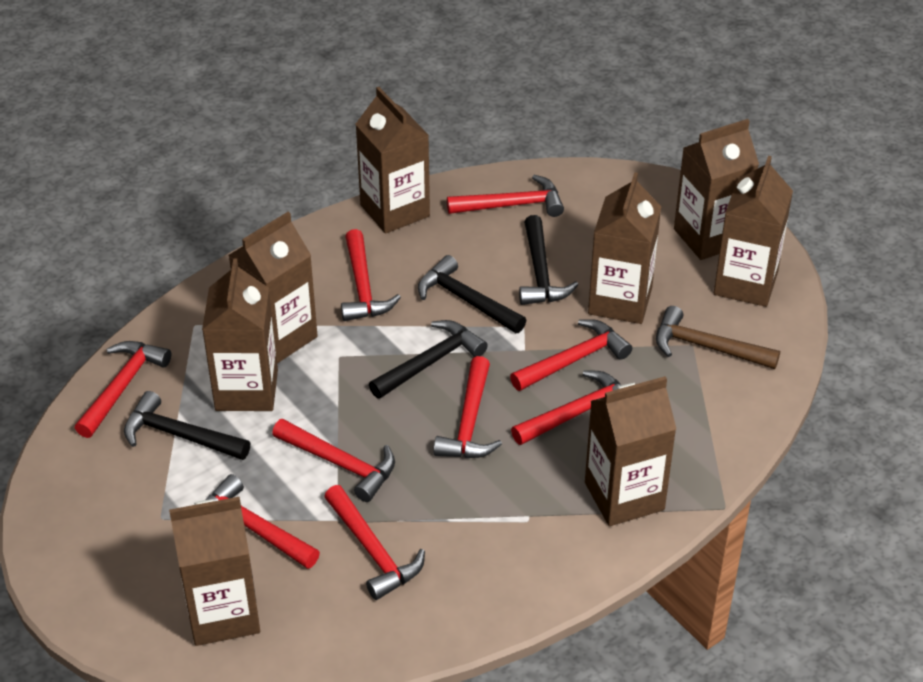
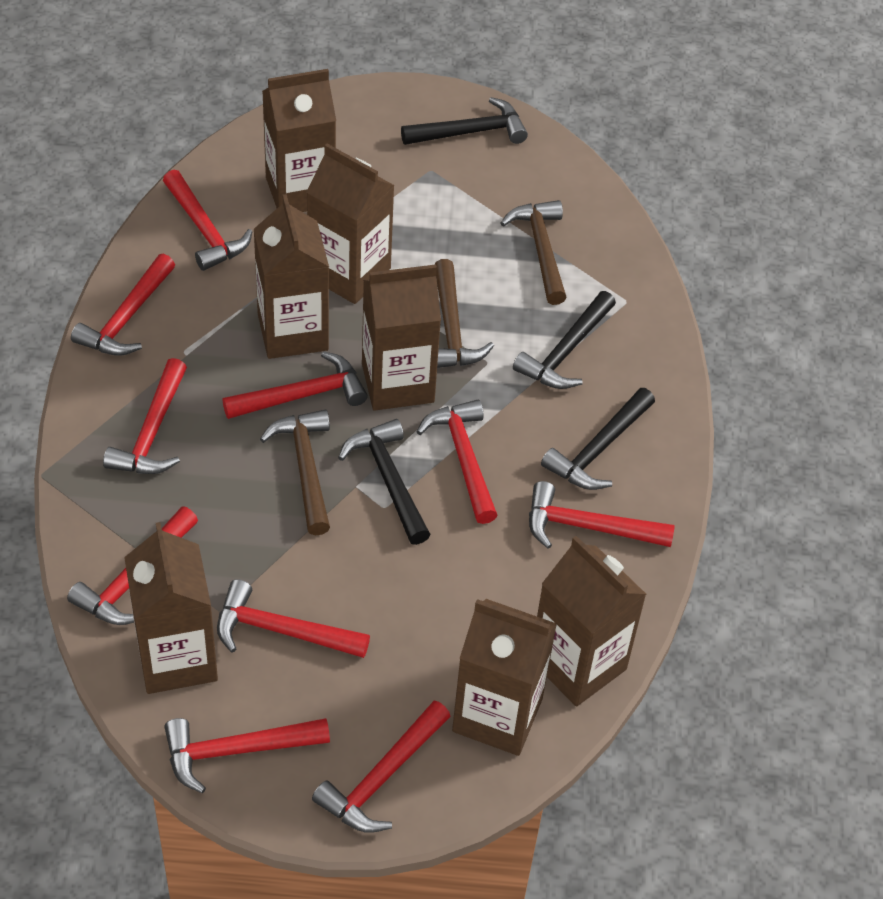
brown carton: 8 -> 7
brown hammer: 1 -> 3
red hammer: 9 -> 10

